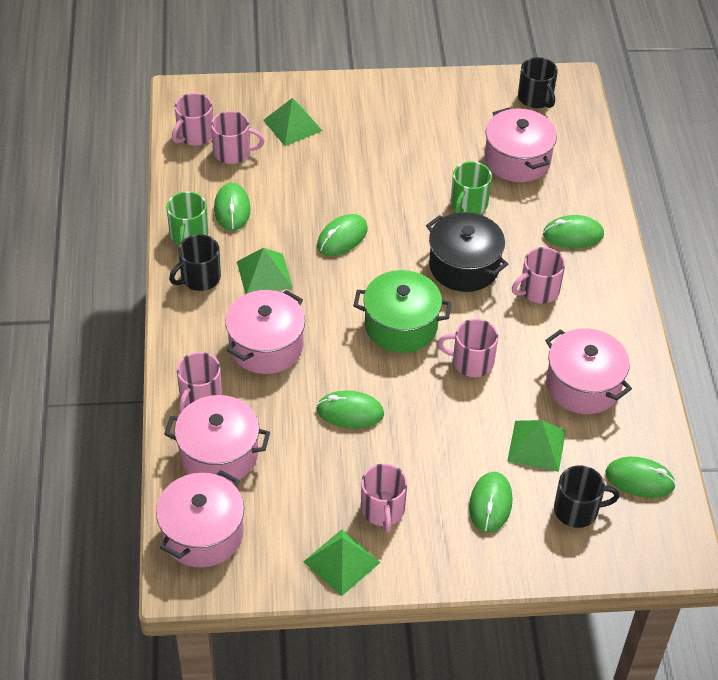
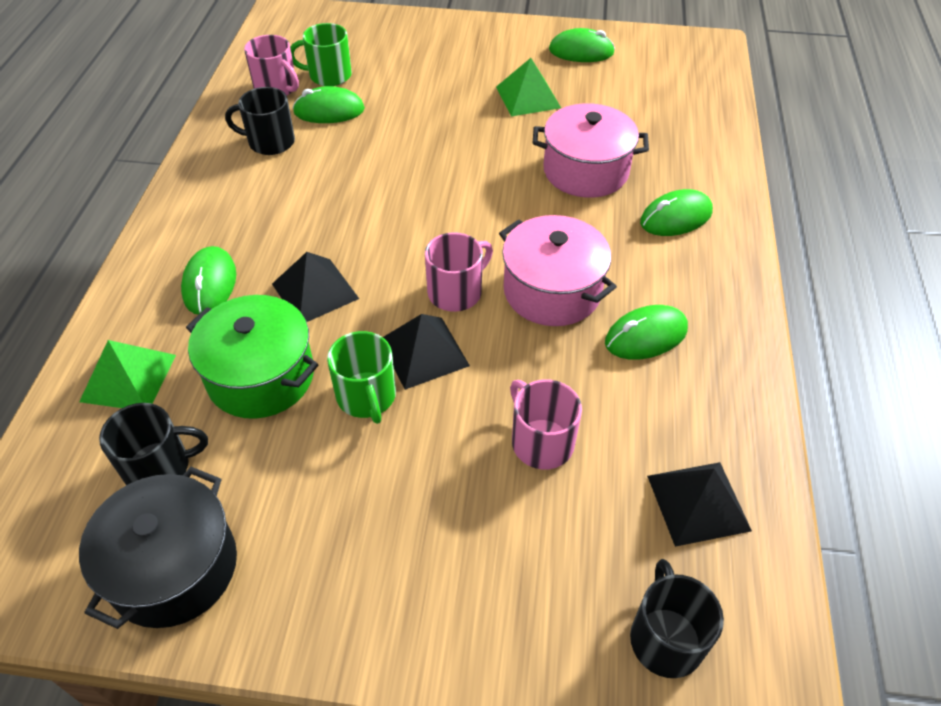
black pyramid: 0 -> 3
green mouse: 6 -> 5
green pyramid: 4 -> 2
pink mug: 6 -> 3
pink pot: 5 -> 2

